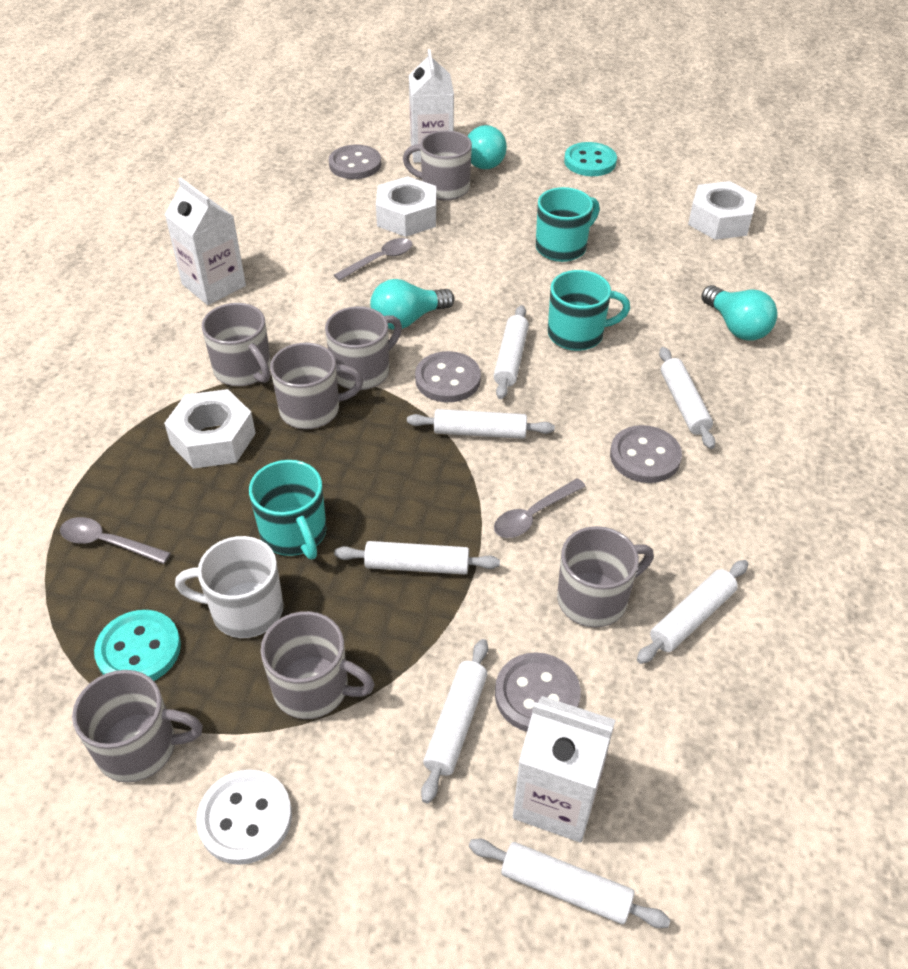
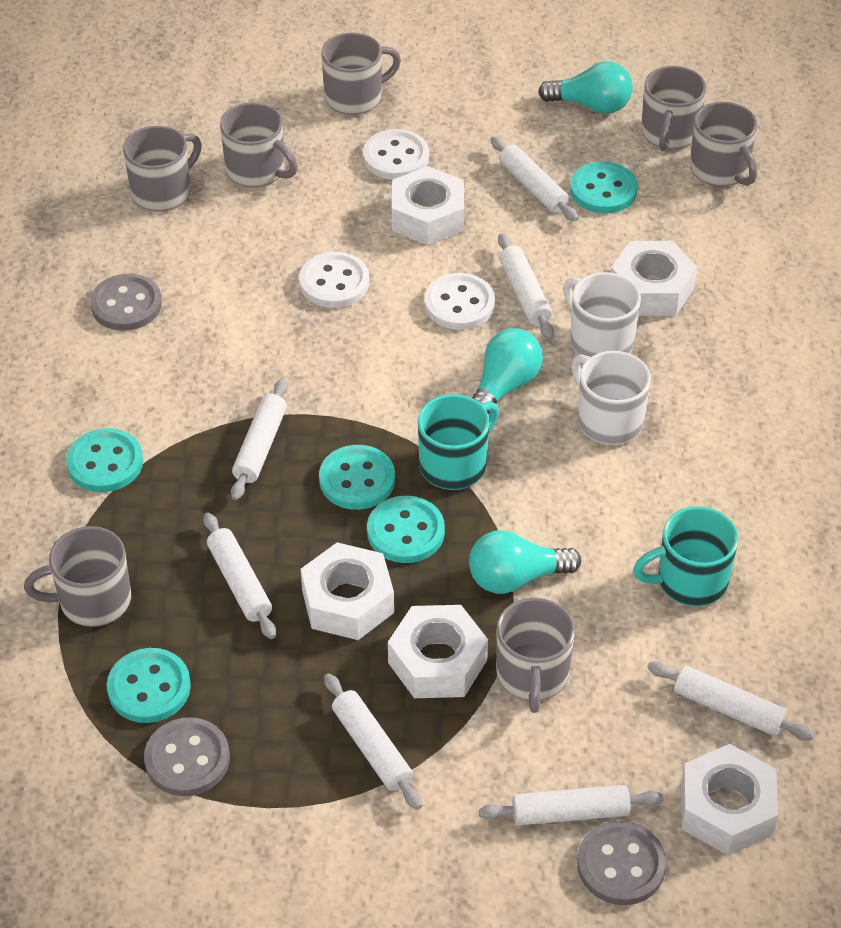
grey button: 4 -> 3
grey spoon: 3 -> 0
turquoise button: 2 -> 5
turquoise mug: 3 -> 2
white button: 1 -> 3
white carton: 3 -> 0
white mug: 1 -> 2
white nut: 3 -> 5

